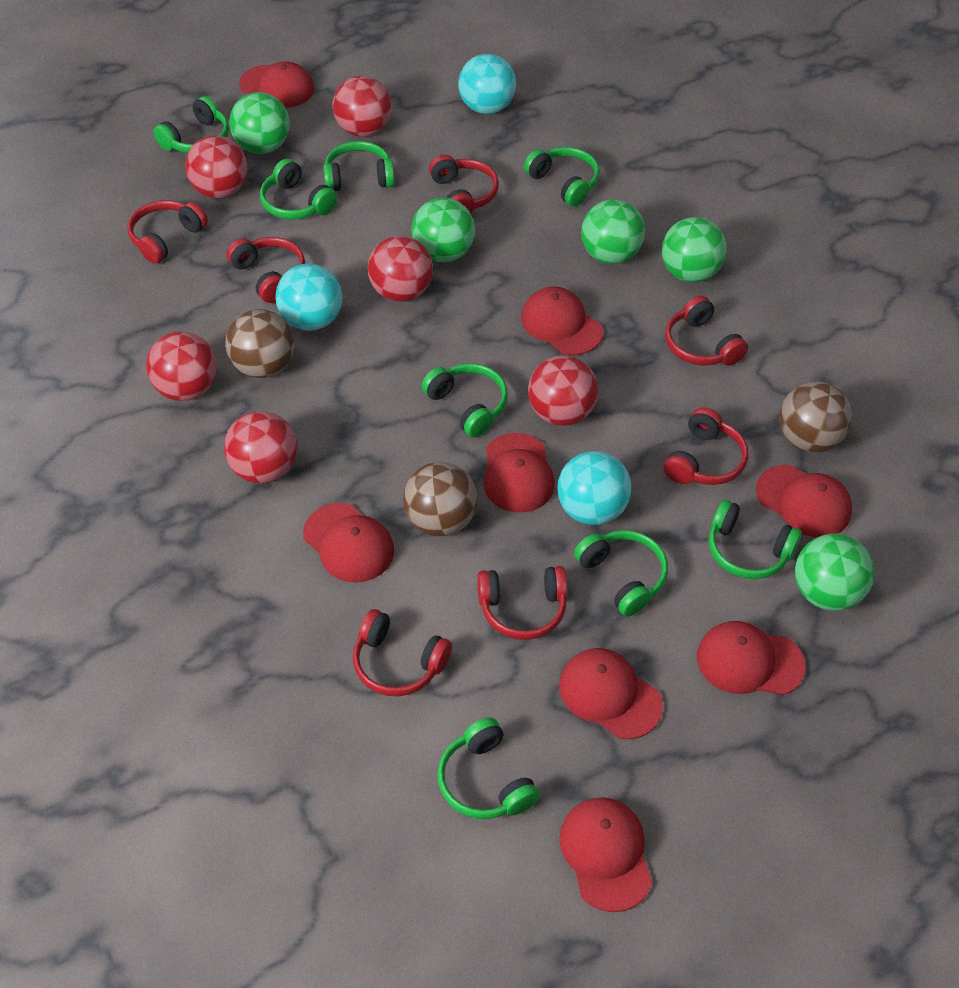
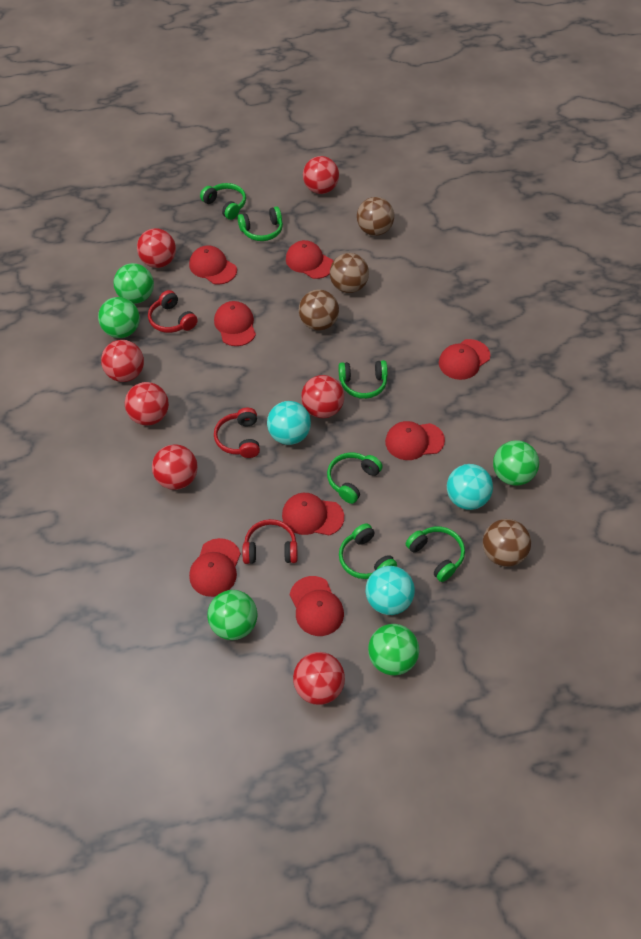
brown ball: 3 -> 4
green headphones: 8 -> 6
red ball: 6 -> 7
red headphones: 7 -> 3

